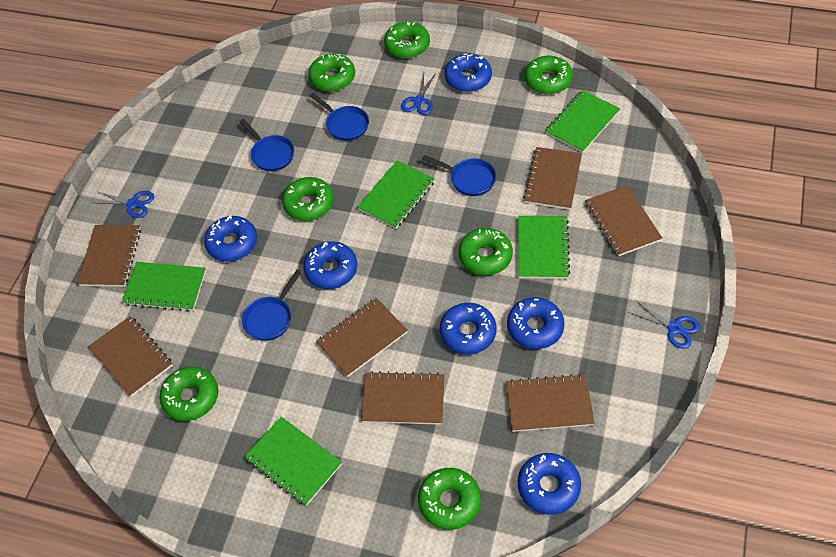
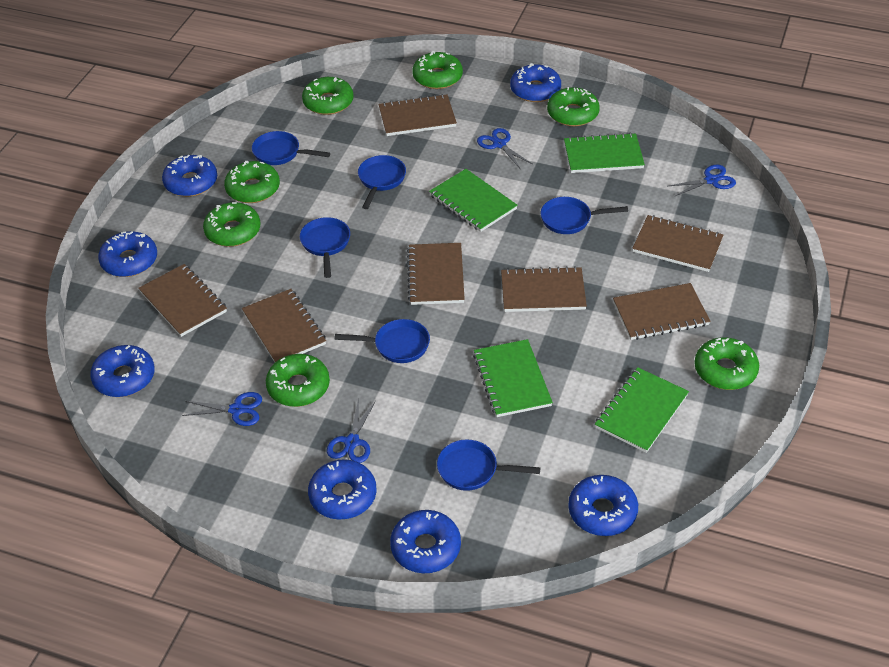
blue donut: 6 -> 7
blue pan: 4 -> 6
blue scissors: 3 -> 4
green notebook: 5 -> 4

